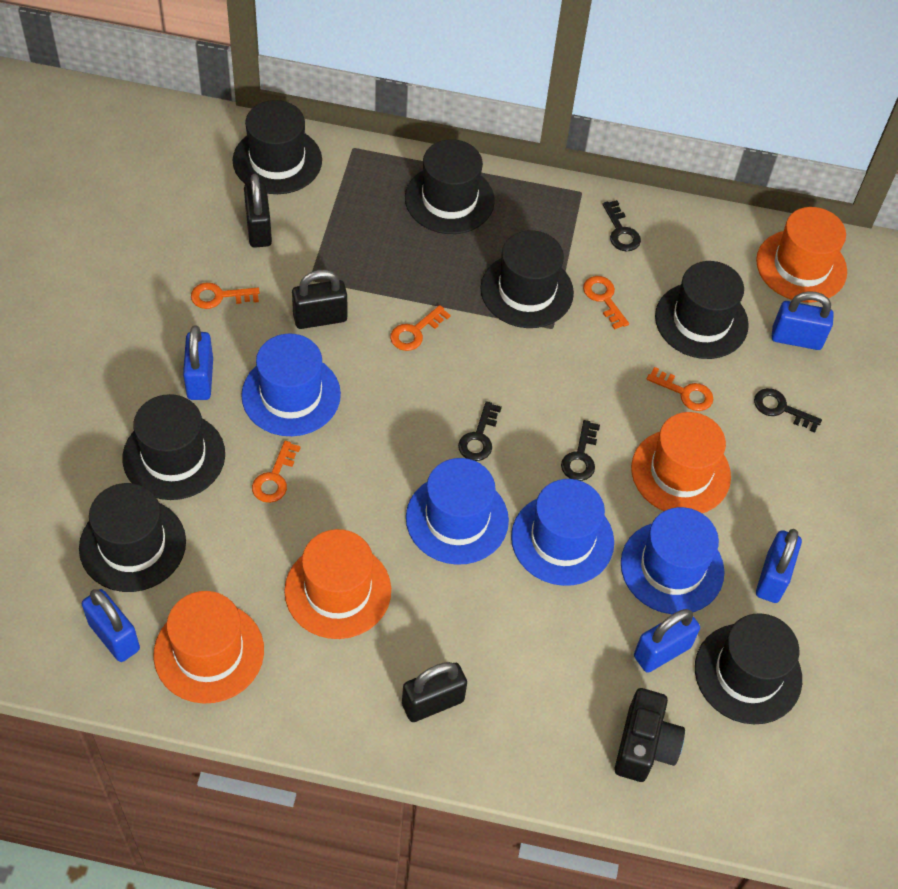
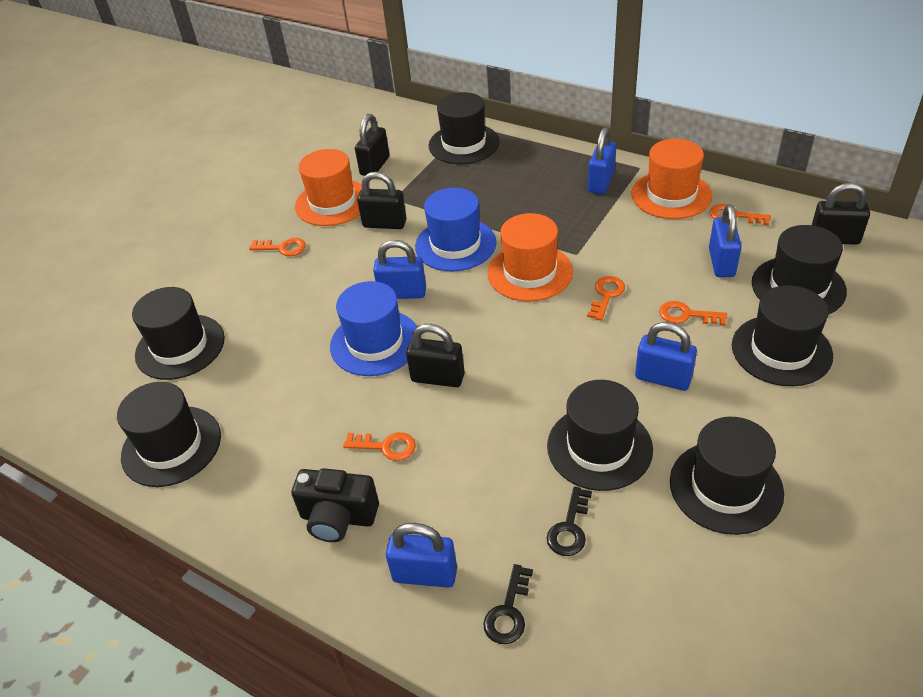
black key: 4 -> 2
black padlock: 3 -> 4
blue hat: 4 -> 2
orange hat: 4 -> 3

